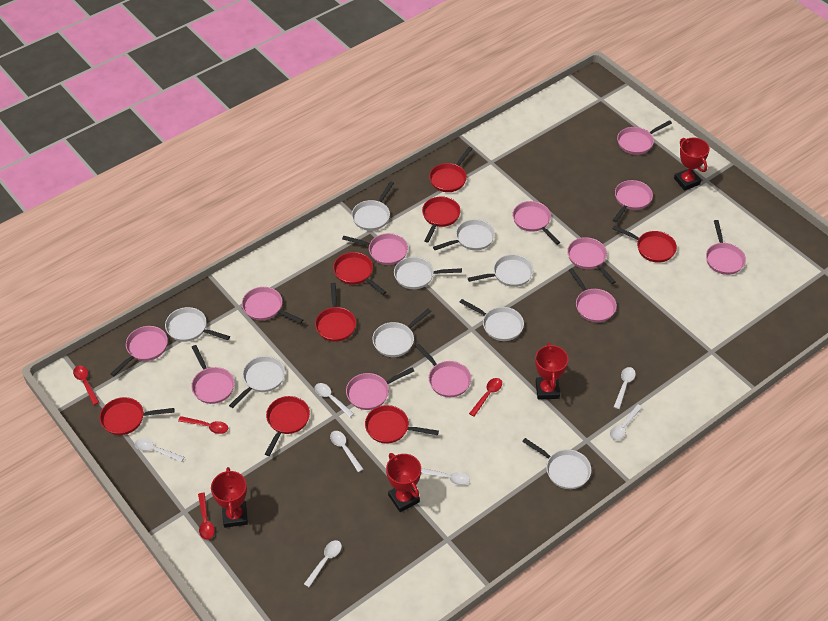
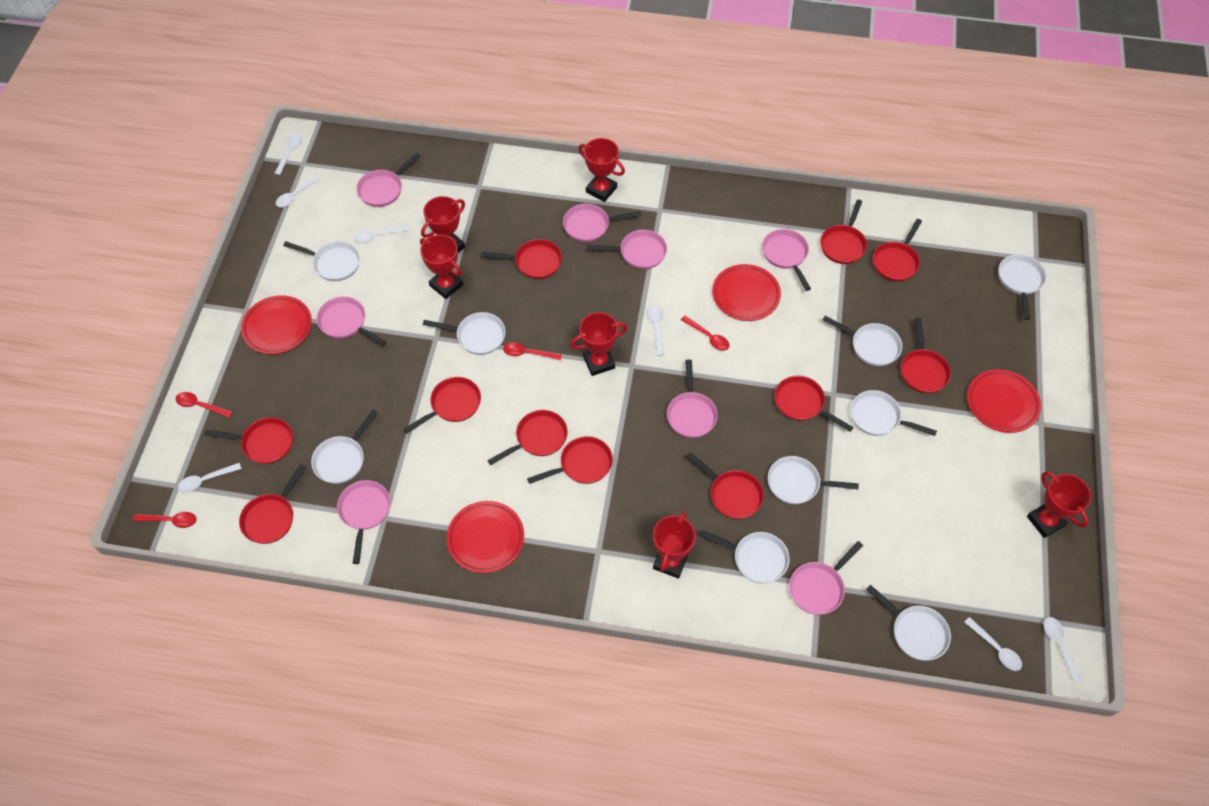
pink pan: 12 -> 8
red pan: 8 -> 11
red plate: 0 -> 4
red trophy: 4 -> 6

